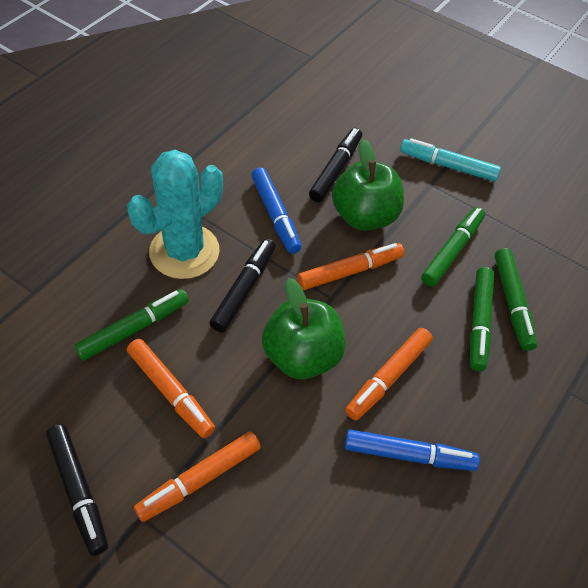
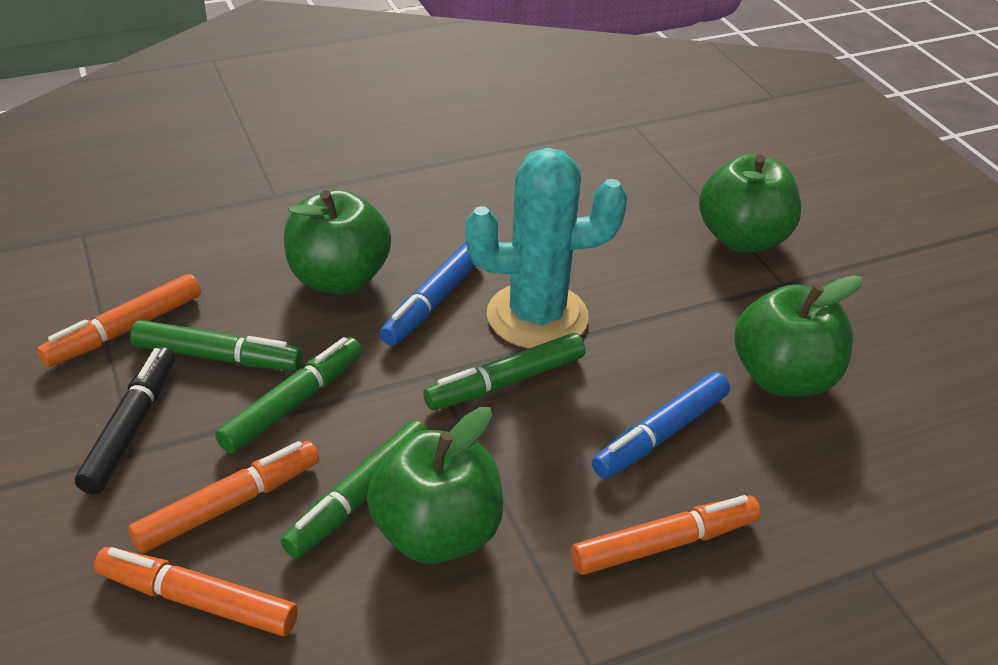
black marker: 3 -> 1
green apple: 2 -> 4
turquoise marker: 1 -> 0

